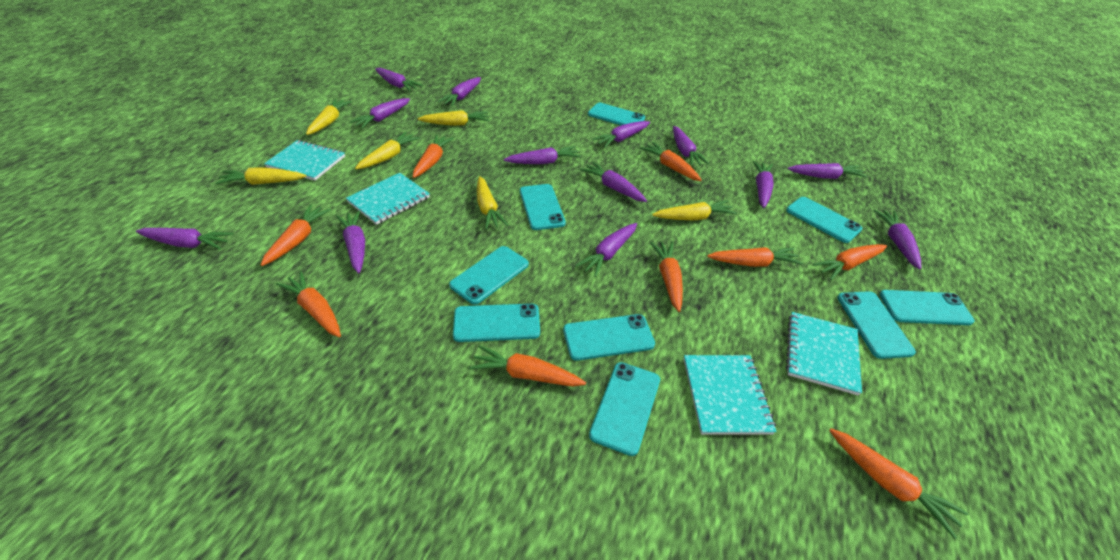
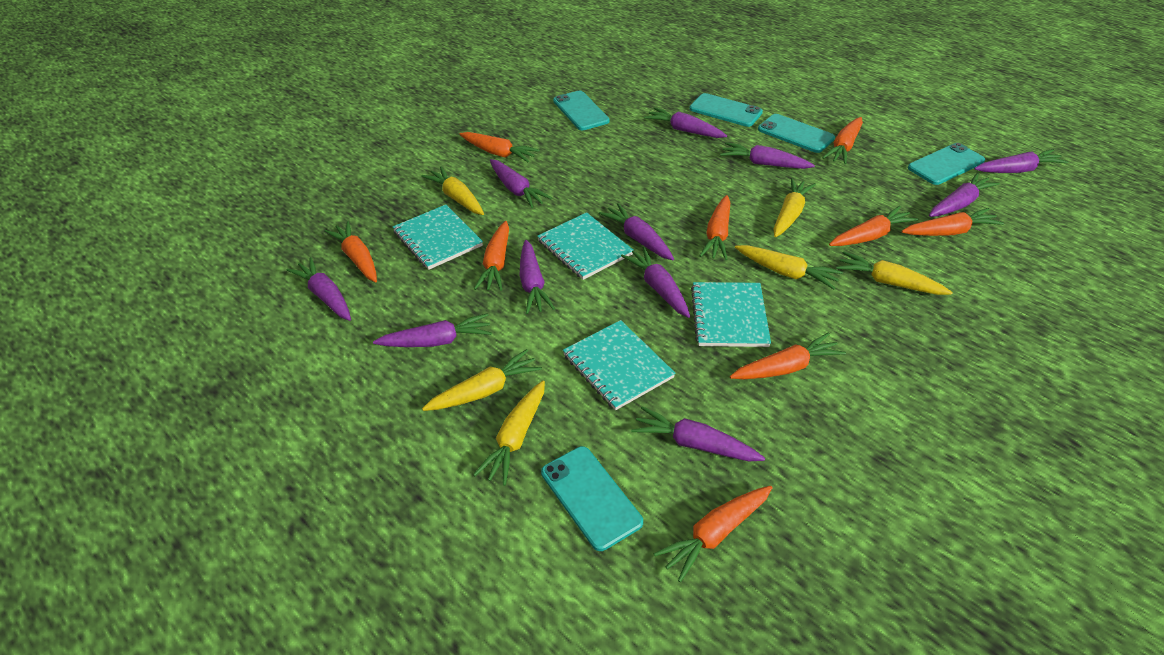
purple carrot: 13 -> 11
turquoise phone: 9 -> 5

